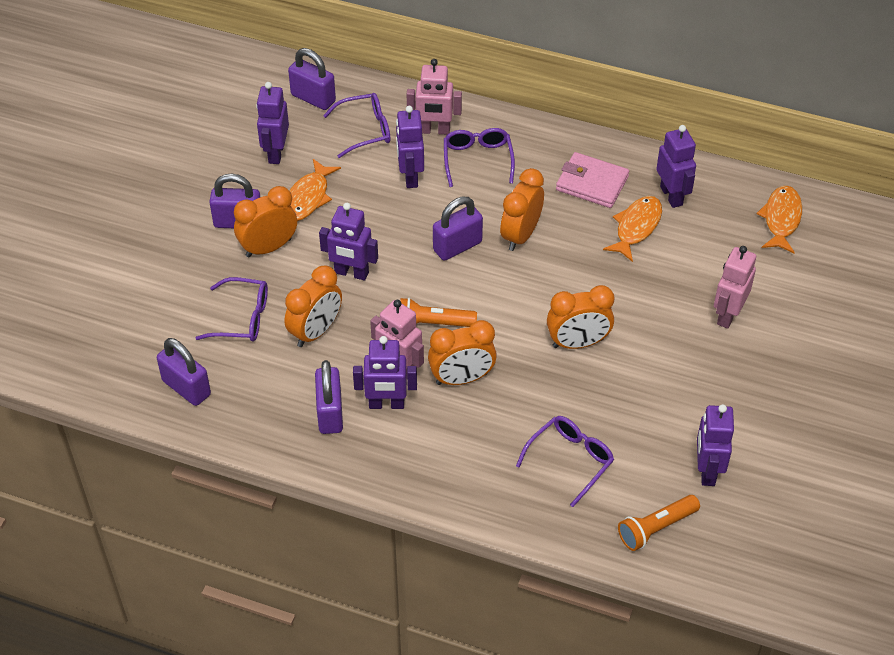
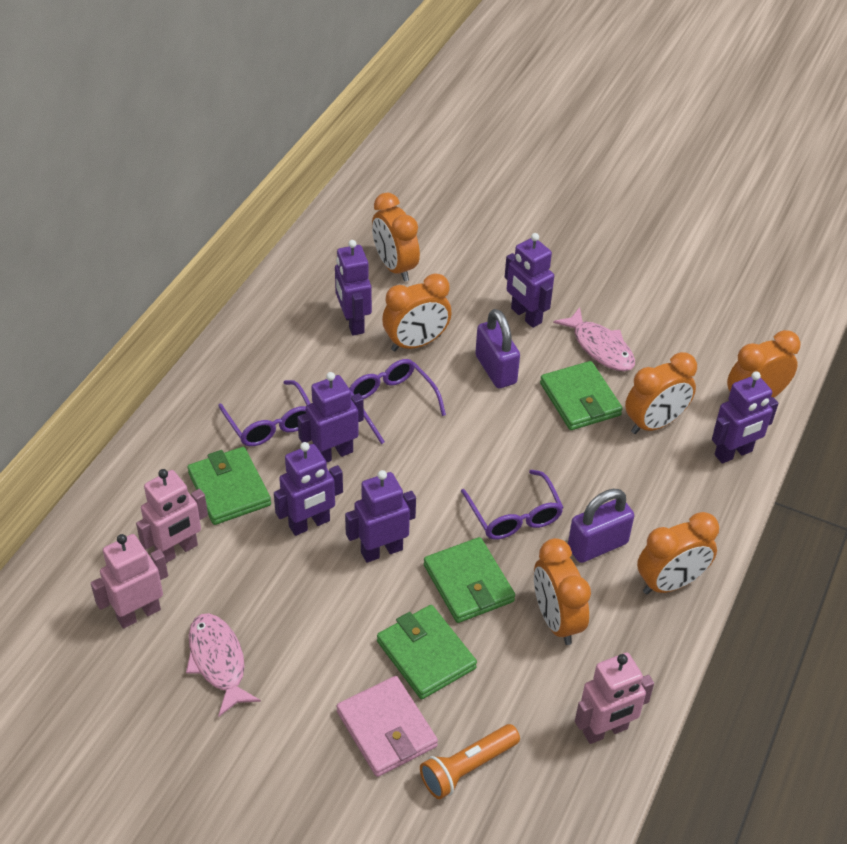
green wallet: 0 -> 4
orange clock: 5 -> 6
orange fish: 3 -> 0
orange flashlight: 2 -> 1
pink fish: 0 -> 2
purple glasses: 4 -> 3
purple padlock: 5 -> 2

